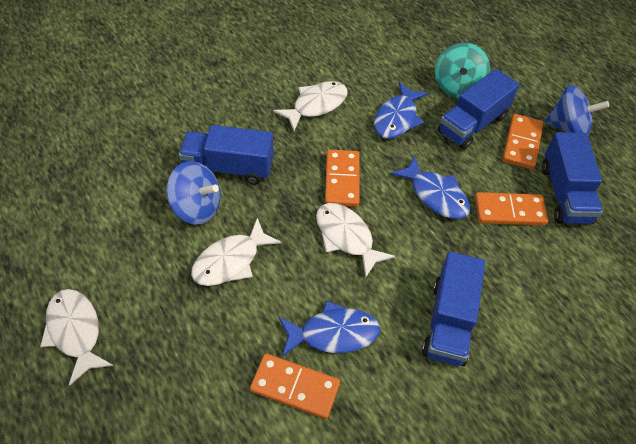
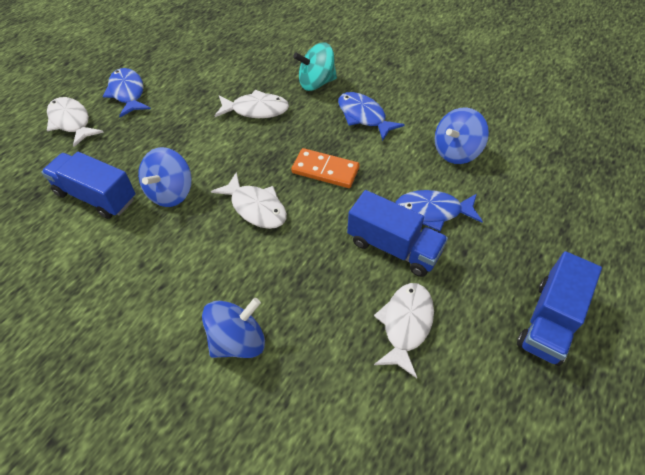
blue spinning top: 2 -> 3
blue truck: 4 -> 3
orange domino: 4 -> 1

